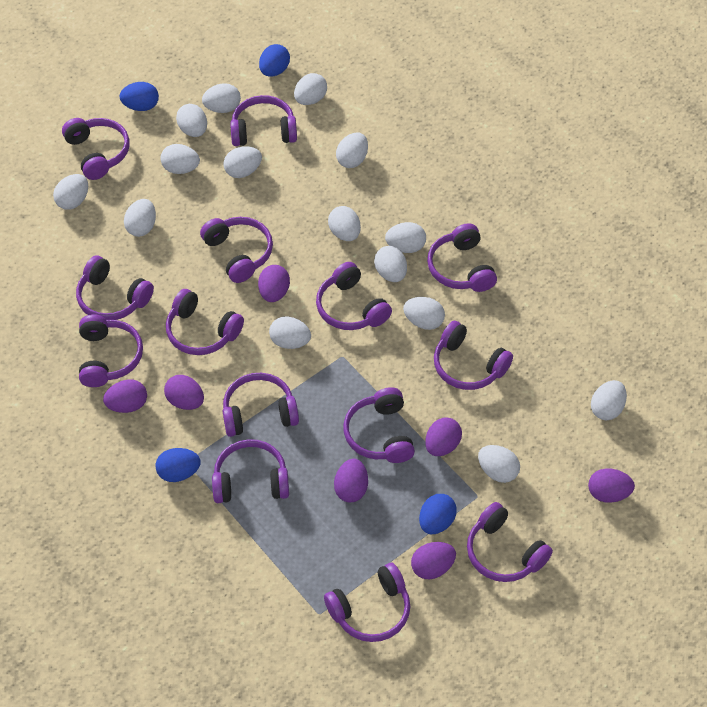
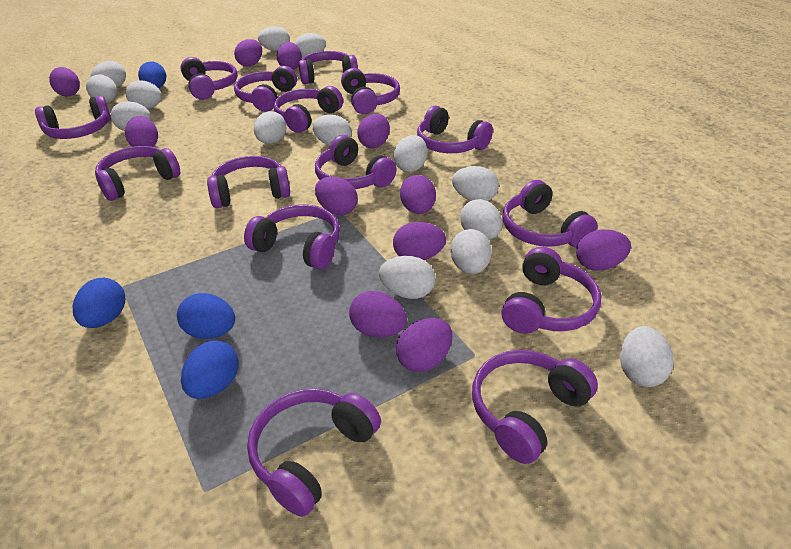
purple egg: 7 -> 11
purple headphones: 14 -> 15
white egg: 15 -> 14

